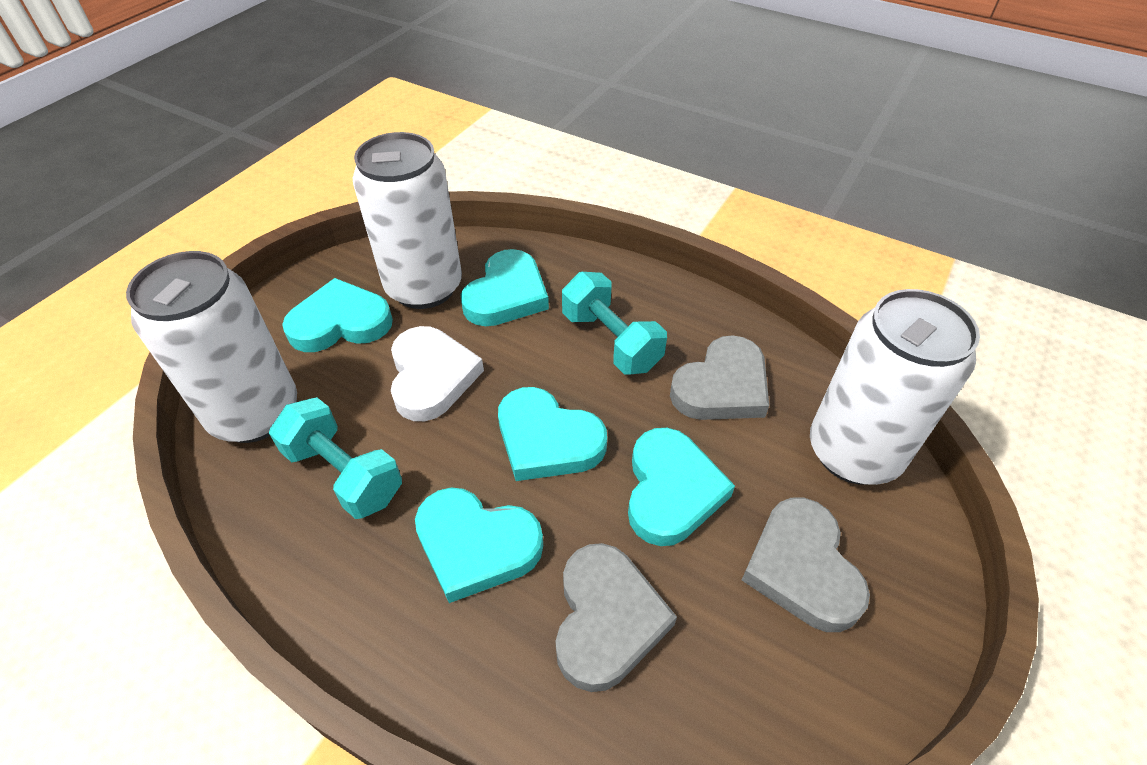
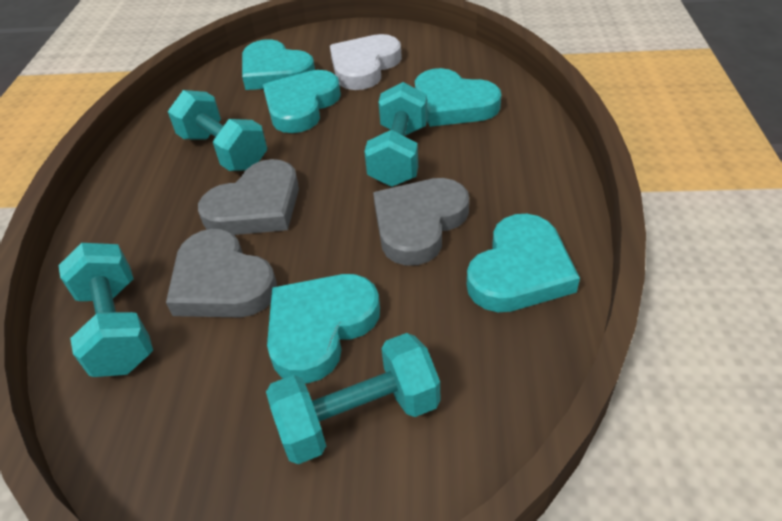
turquoise dumbbell: 2 -> 4
white can: 3 -> 0

